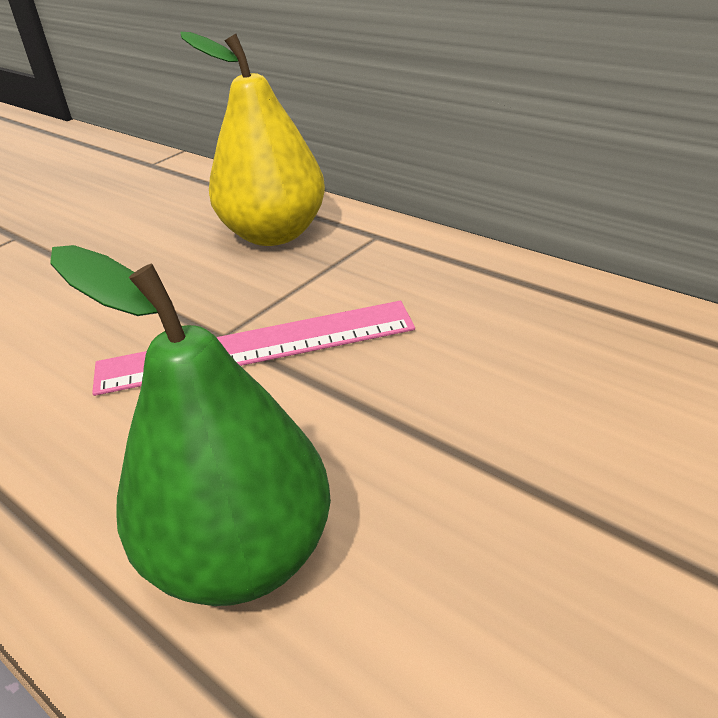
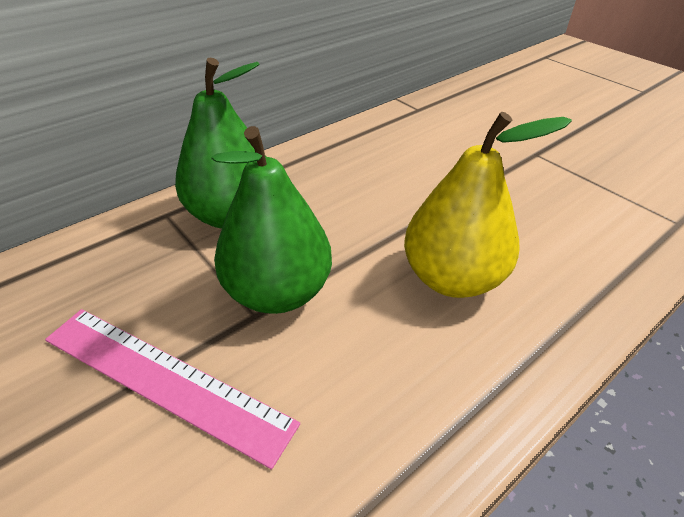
green pear: 1 -> 2

